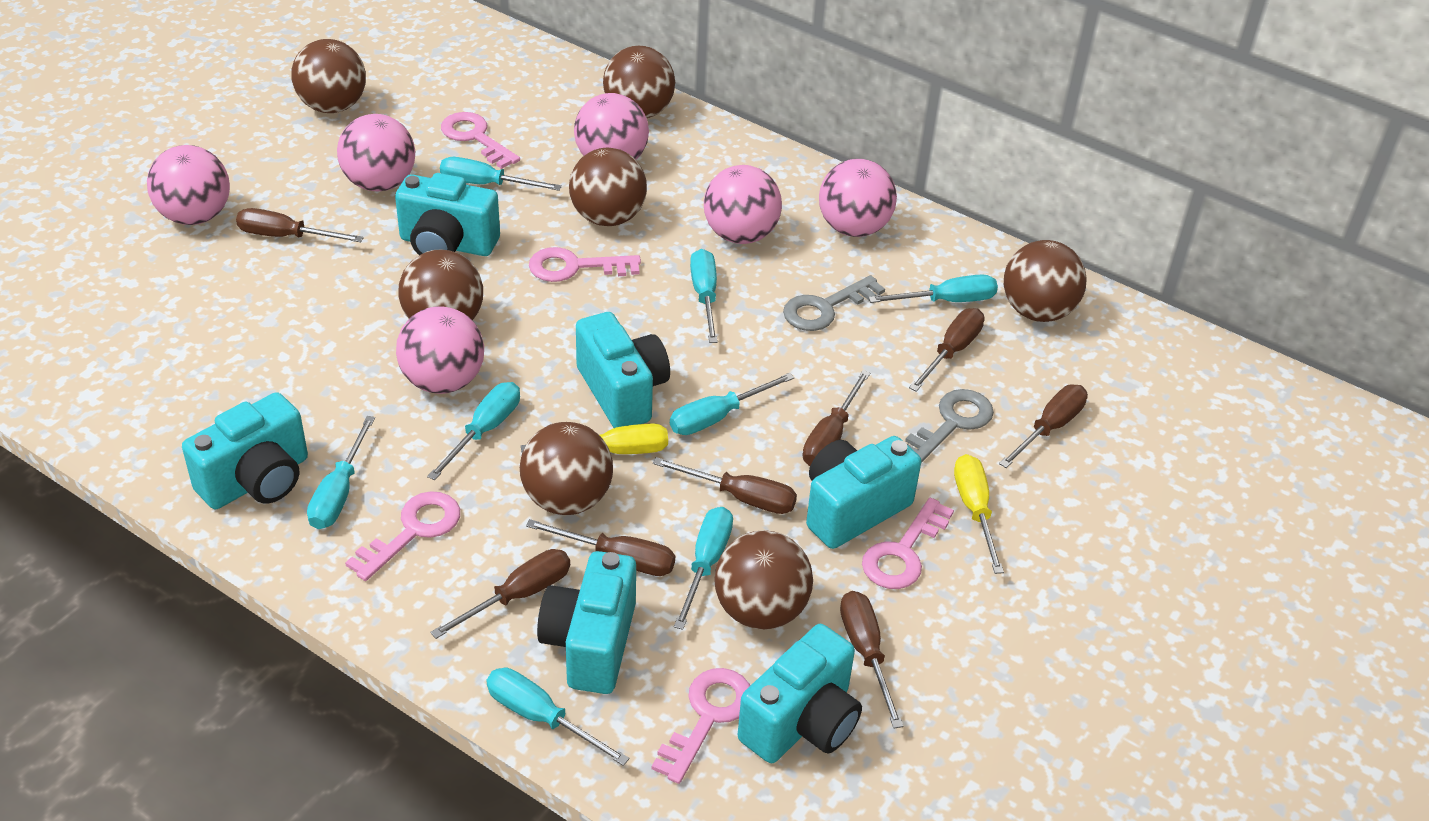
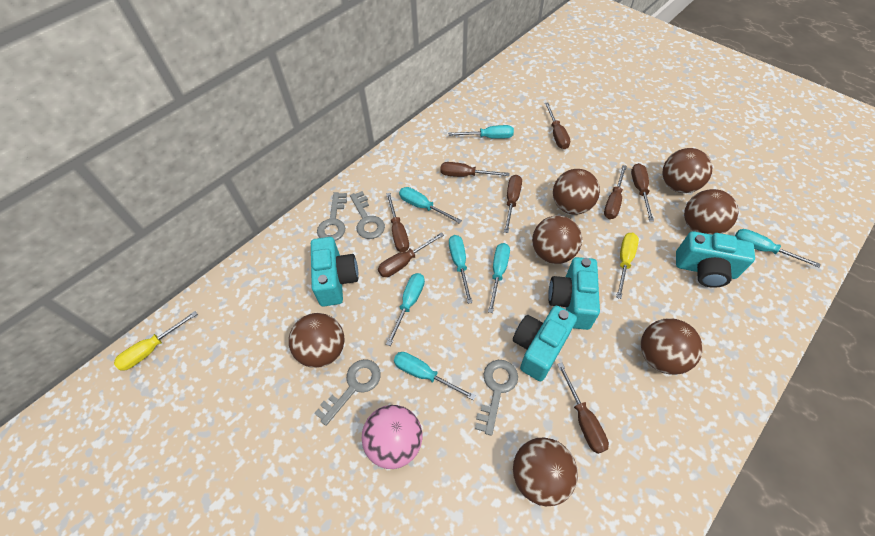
grey key: 2 -> 4
pink ball: 6 -> 1
pink key: 5 -> 0
turquoise camera: 6 -> 4
turquoise screwdriver: 8 -> 7

